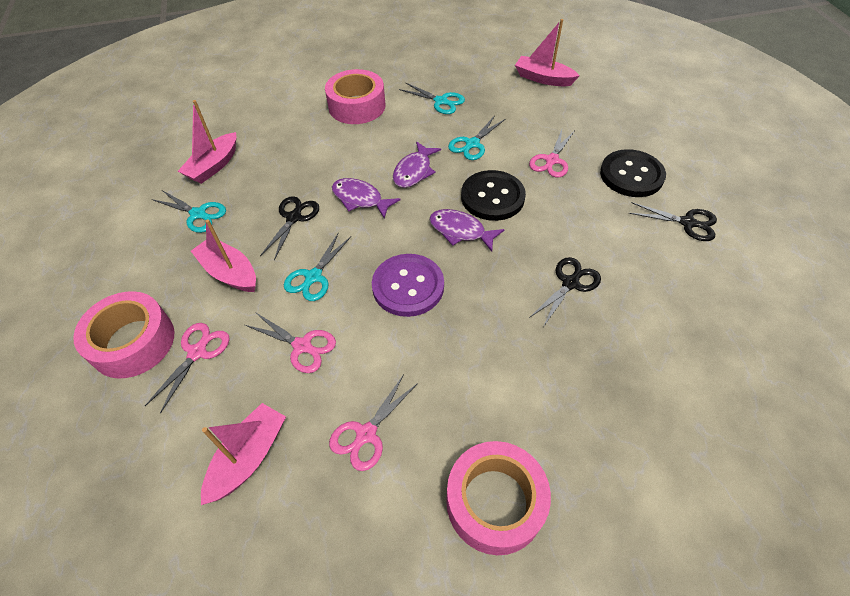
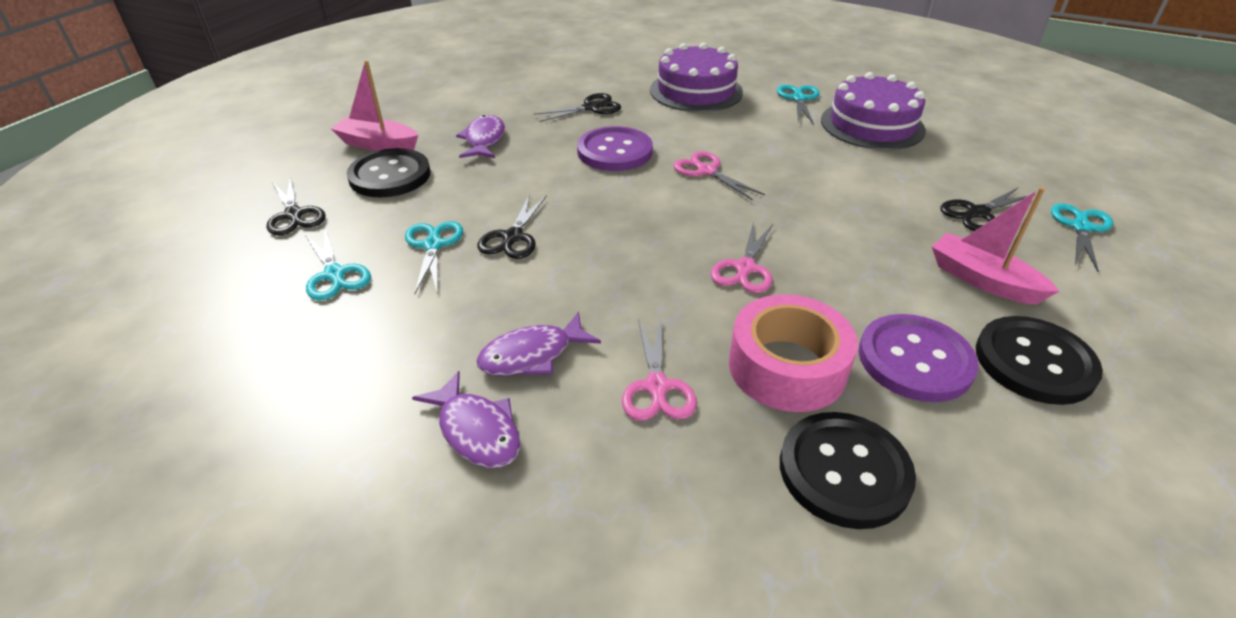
black button: 2 -> 3
black scissors: 3 -> 4
pink boat: 4 -> 2
pink scissors: 4 -> 3
pink tape: 3 -> 1
purple button: 1 -> 2
purple cake: 0 -> 2

